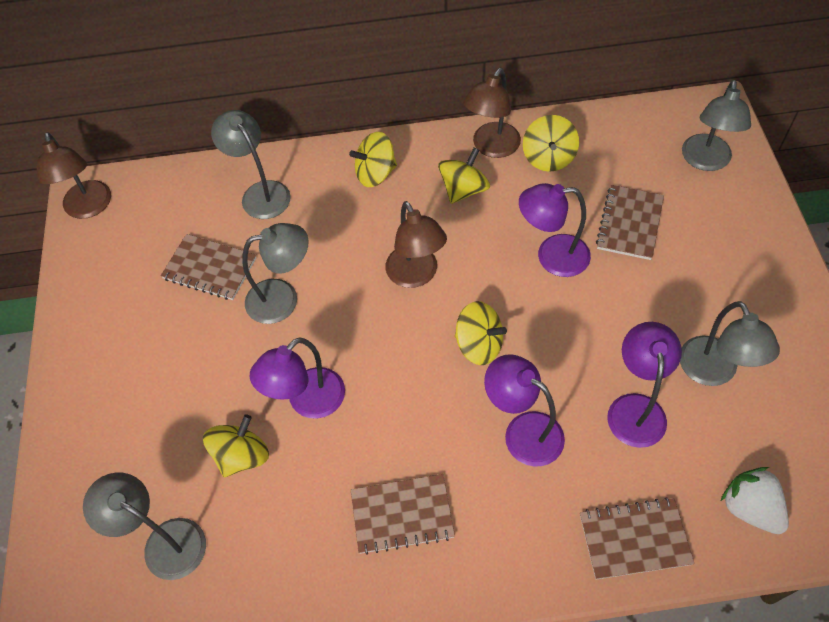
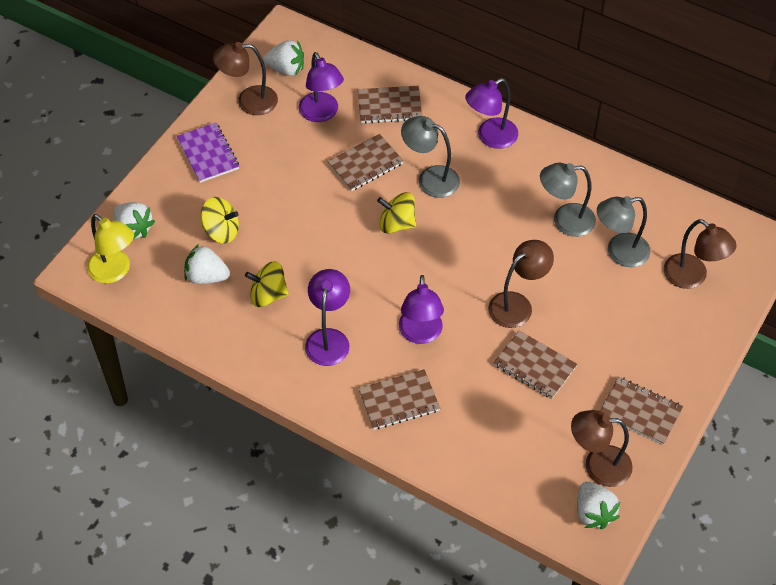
brown lamp: 3 -> 4
brown notebook: 4 -> 5
grey lamp: 5 -> 3
purple notebook: 0 -> 1
white strawberry: 1 -> 4
yellow lamp: 0 -> 1
yellow spinning top: 5 -> 3

